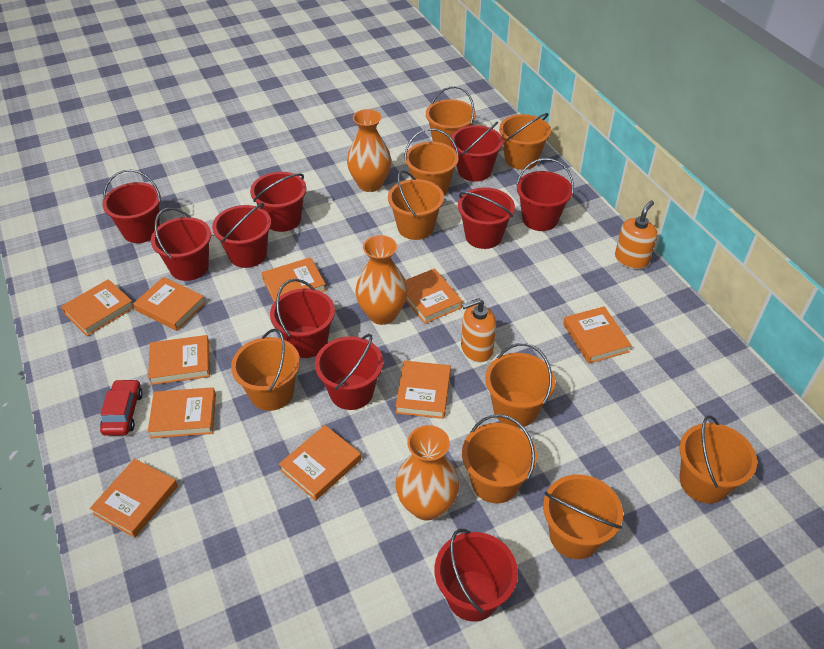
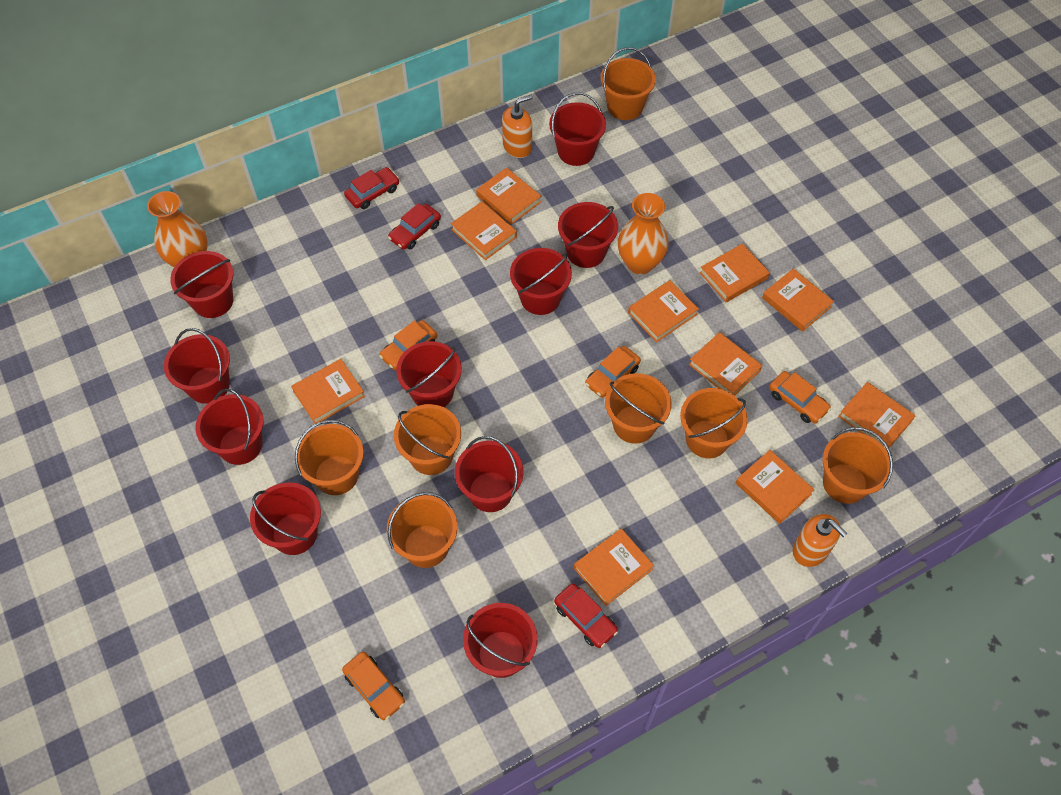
orange bucket: 9 -> 7
orange car: 0 -> 4
orange vase: 3 -> 2
red car: 1 -> 3

